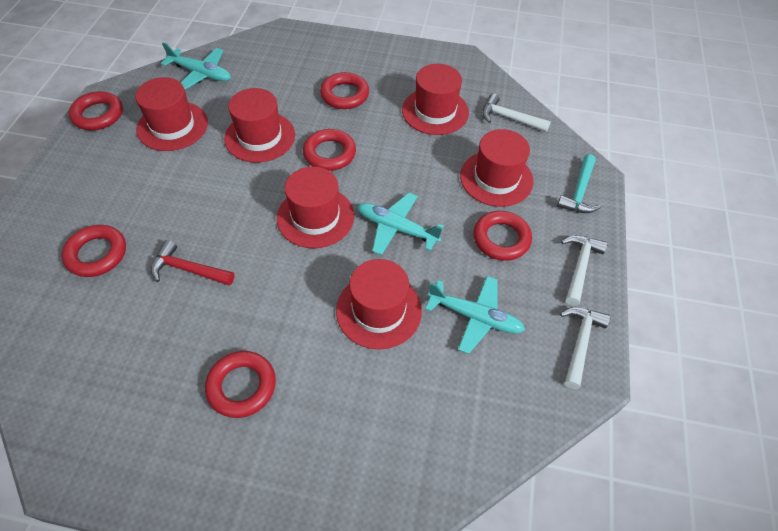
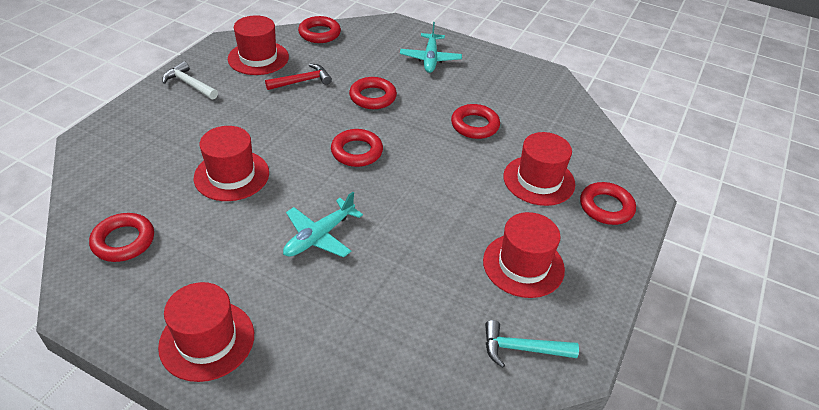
red hat: 6 -> 5
turquoise plane: 3 -> 2
white hammer: 3 -> 1

